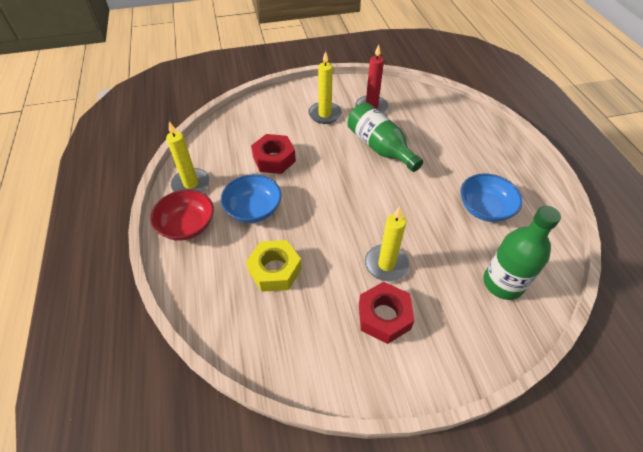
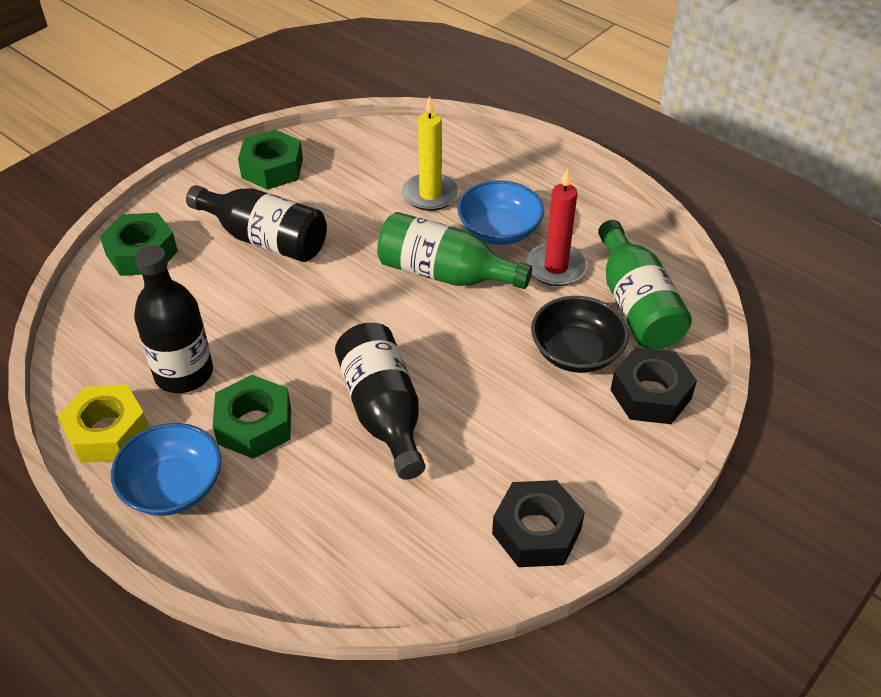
black bottle: 0 -> 3
black bowl: 0 -> 1
black nut: 0 -> 2
green nut: 0 -> 3
red bowl: 1 -> 0
red nut: 2 -> 0
yellow candle: 3 -> 1

